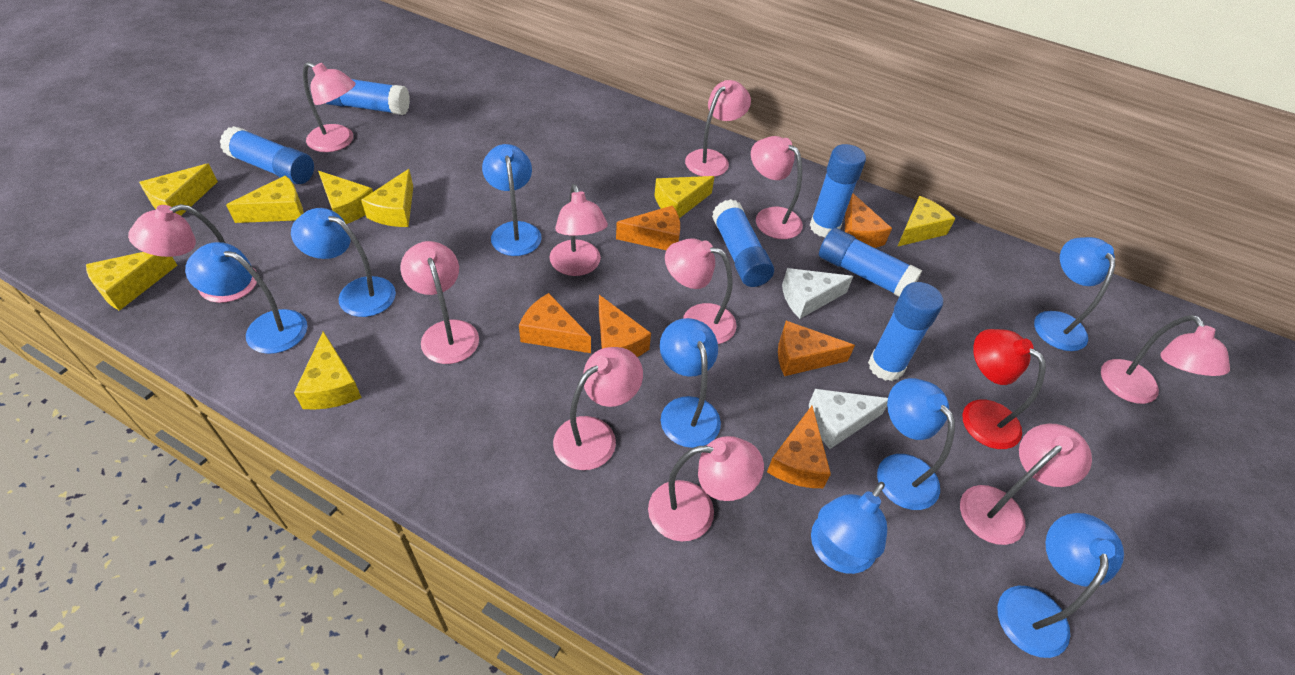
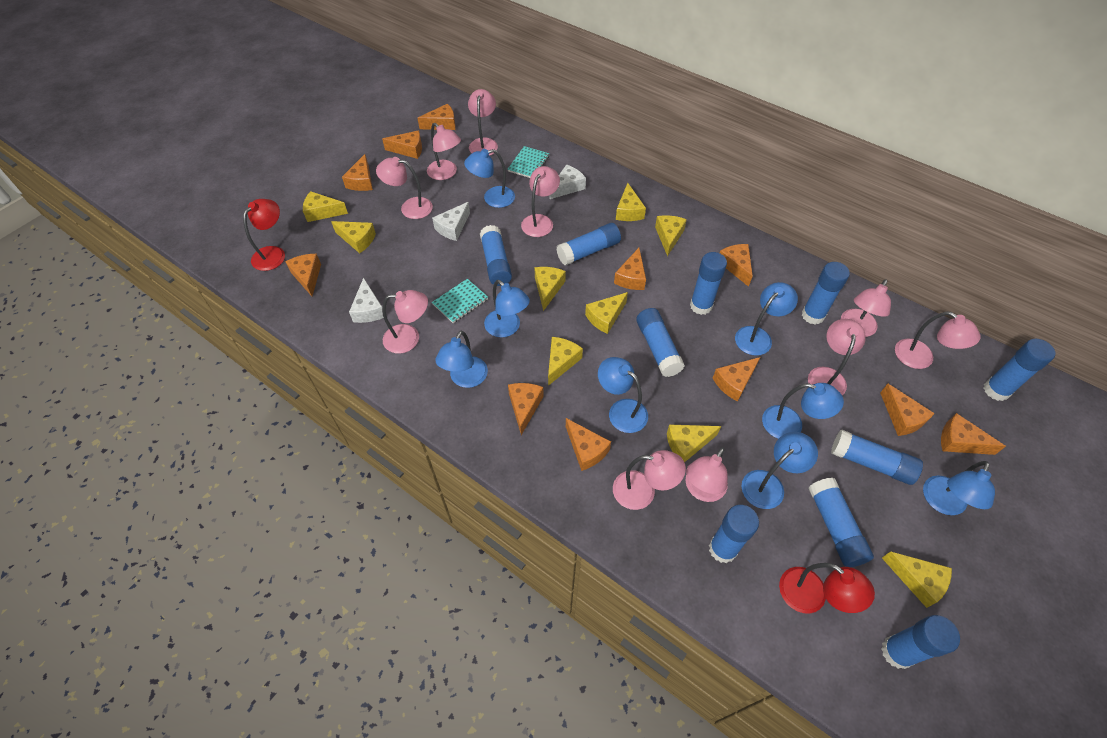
blue glue stick: 6 -> 10
orange cheese: 6 -> 11
pink lamp: 11 -> 10
red lamp: 1 -> 2
turquoise notebook: 0 -> 2
white cheese: 2 -> 3
yellow cheese: 8 -> 9

